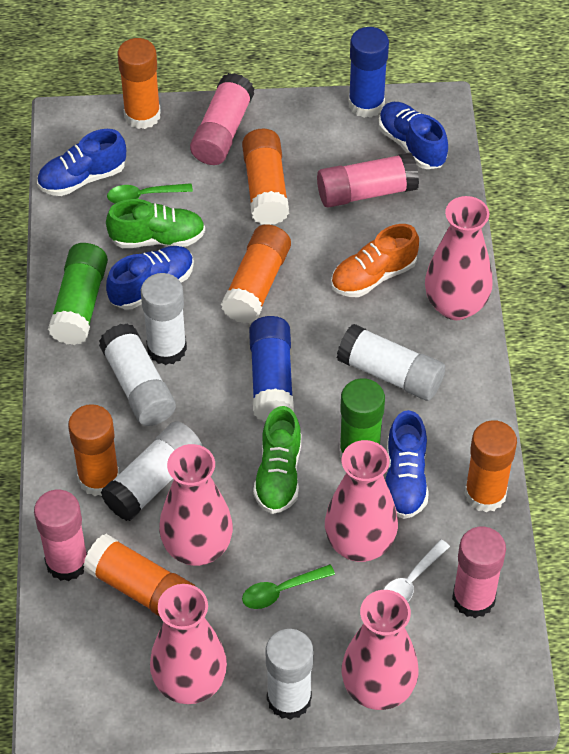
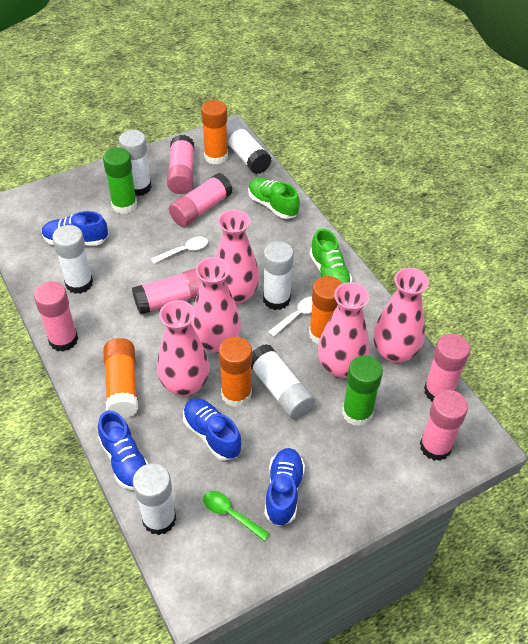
blue glue stick: 2 -> 0
green spoon: 2 -> 1
orange glue stick: 6 -> 4
orange shoe: 1 -> 0
pink glue stick: 4 -> 6
white glue stick: 5 -> 6
white spoon: 1 -> 2

